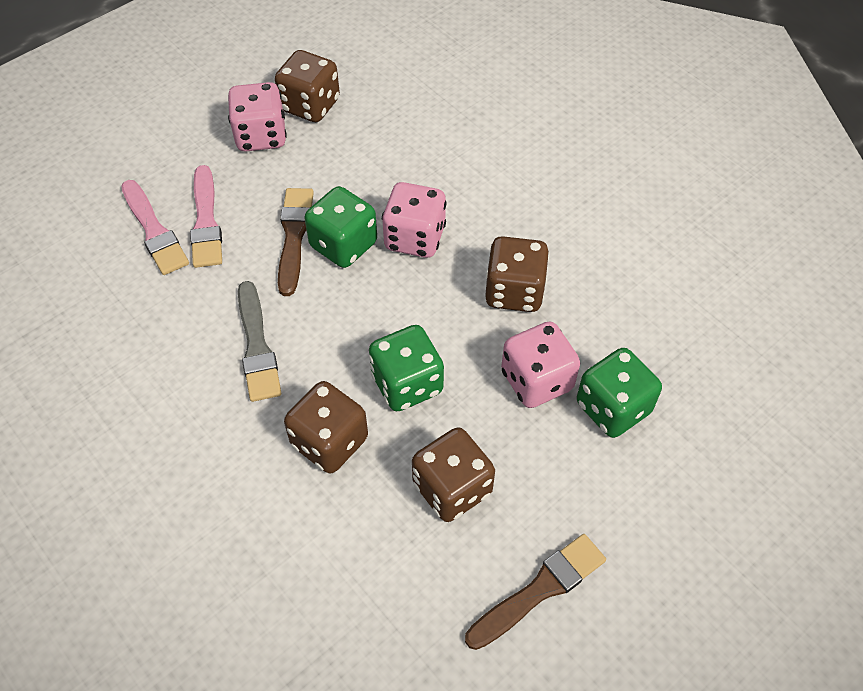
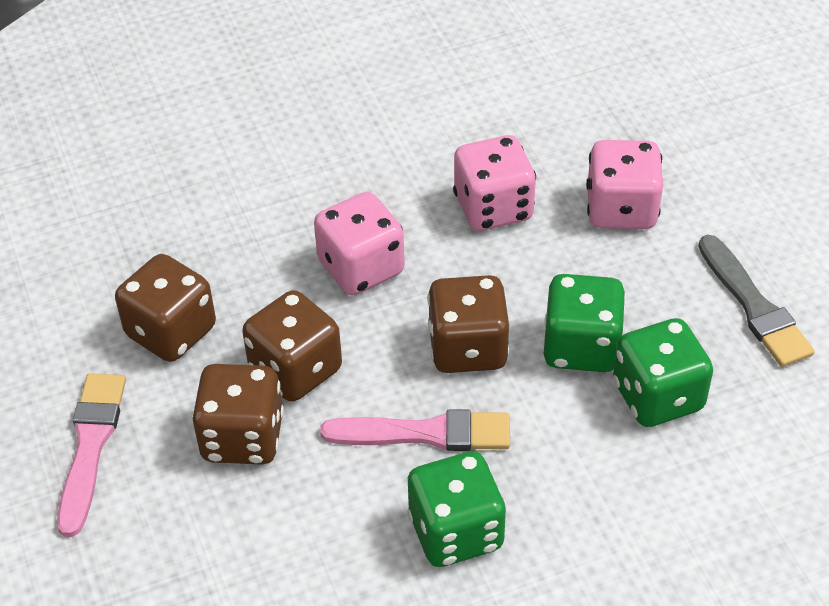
brown brush: 2 -> 0

